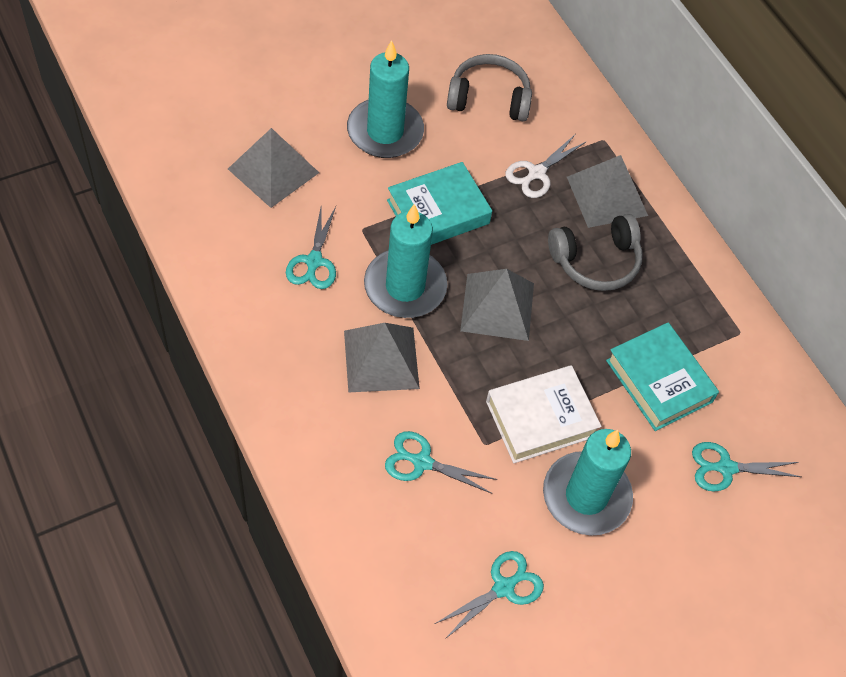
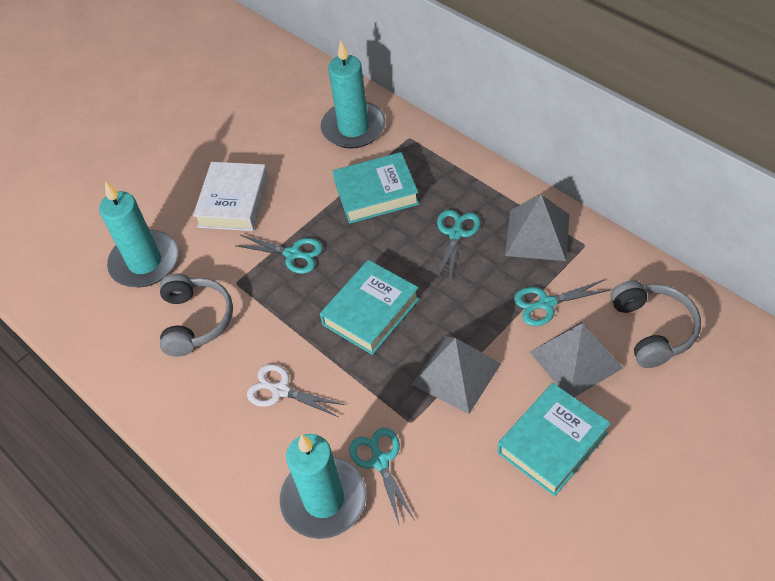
grey pyramid: 4 -> 3
turquoise book: 2 -> 3

